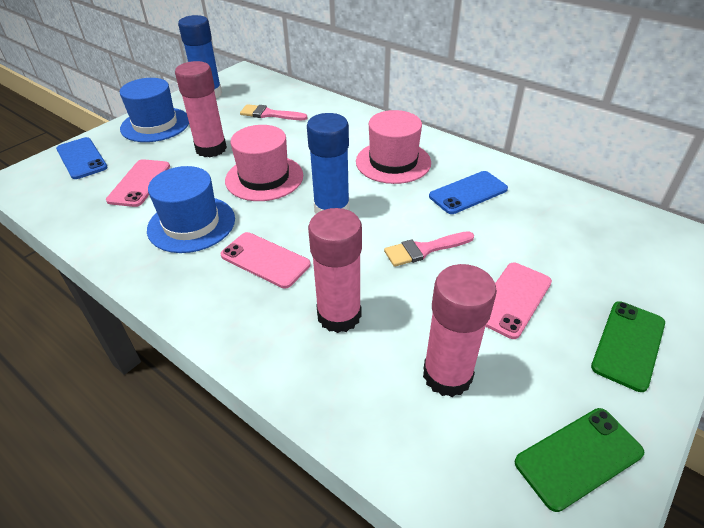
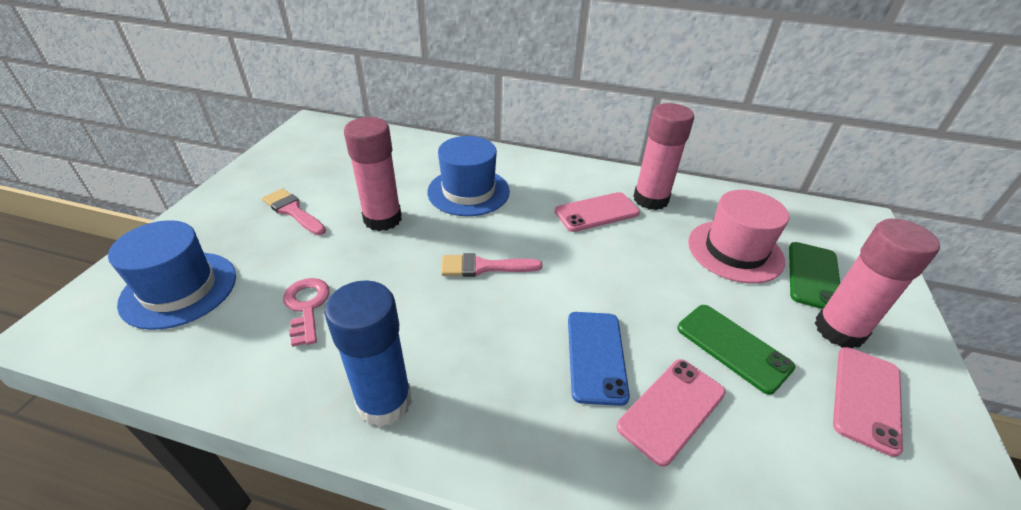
blue glue stick: 2 -> 1
blue phone: 2 -> 1
pink hat: 2 -> 1
pink key: 0 -> 1

